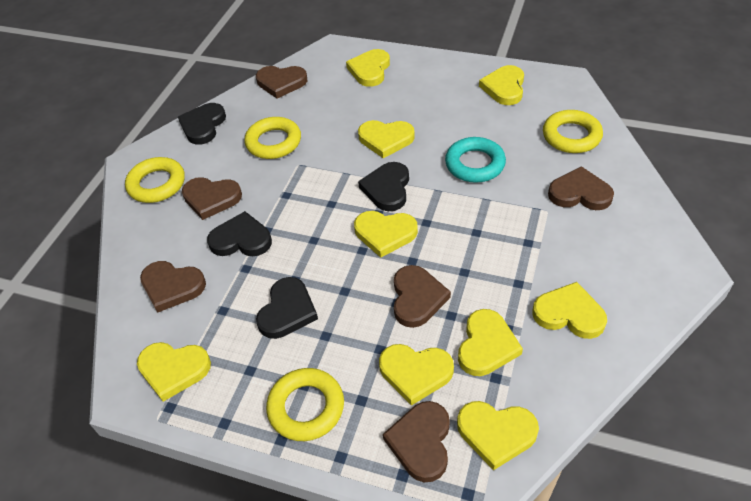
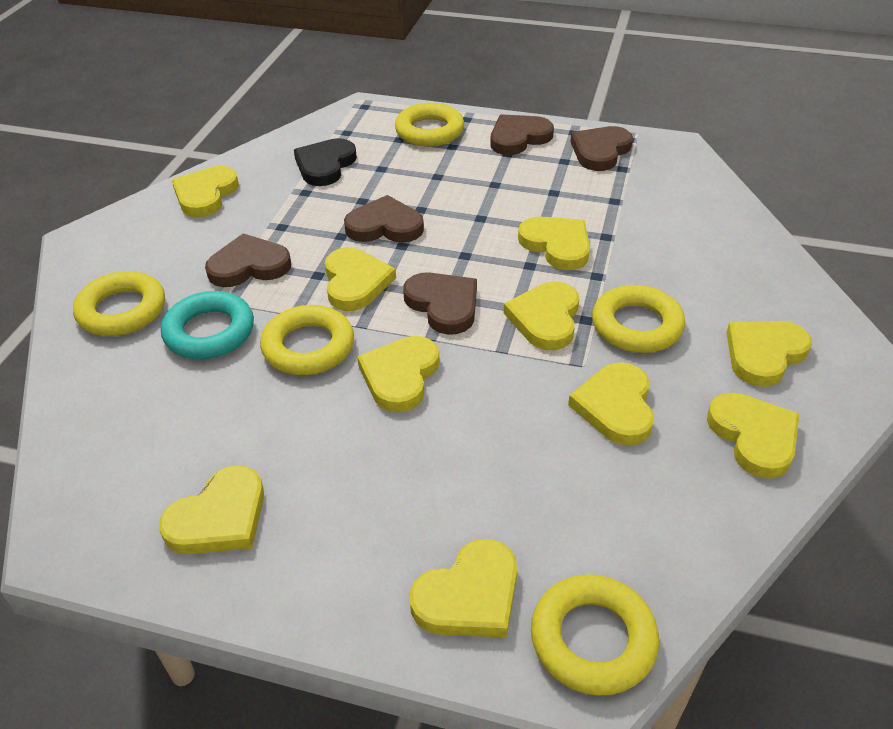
black heart: 4 -> 1
brown heart: 6 -> 5
yellow heart: 9 -> 10
yellow ring: 4 -> 5

